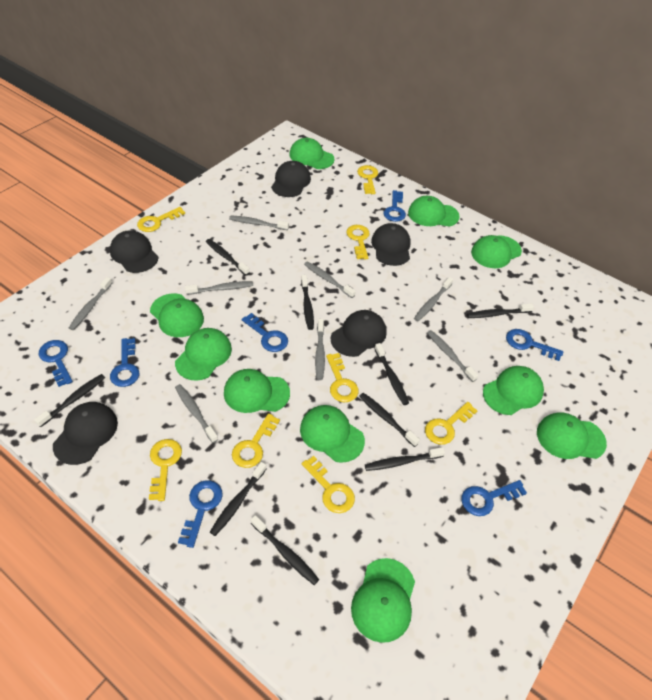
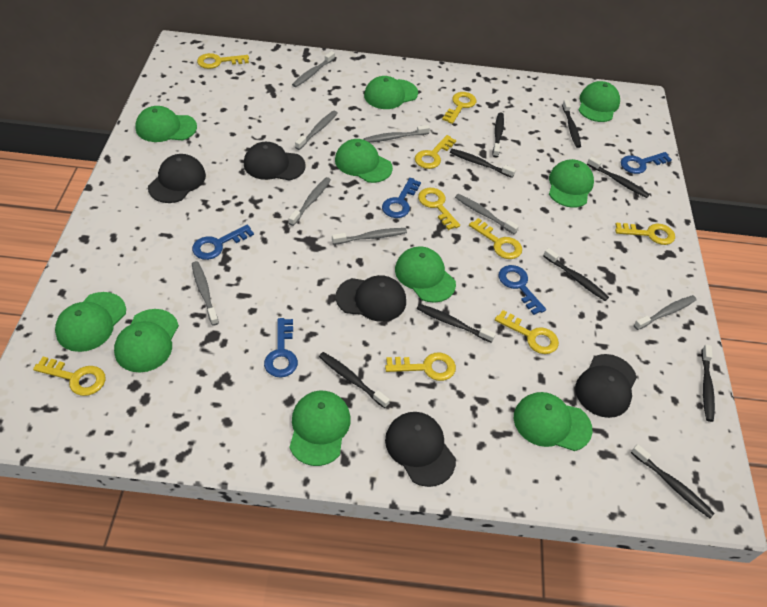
blue key: 7 -> 5
yellow key: 8 -> 9

